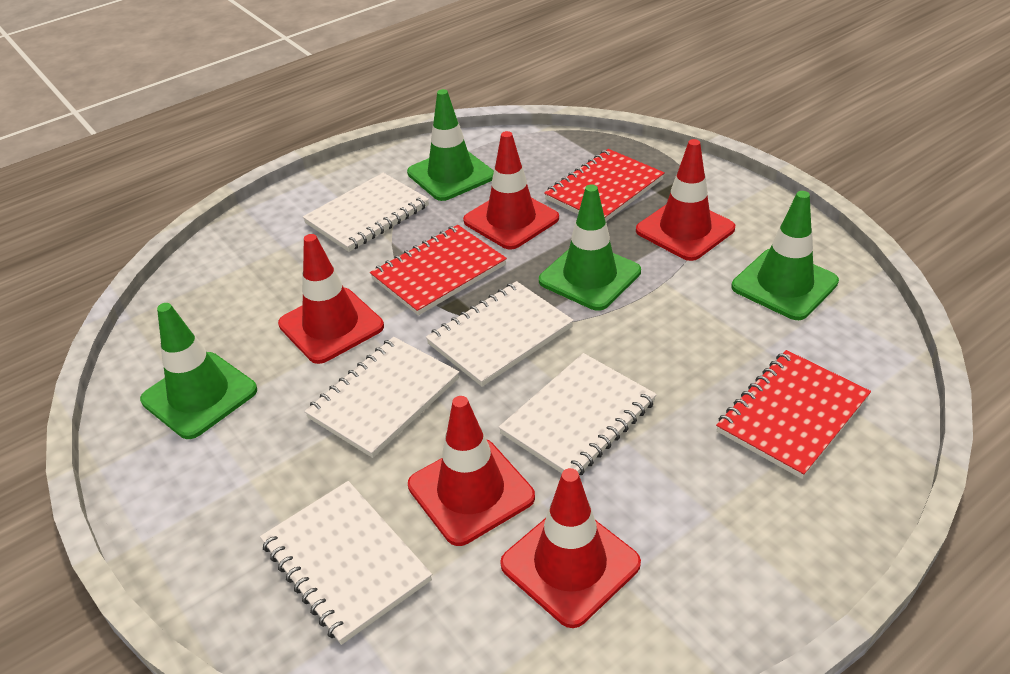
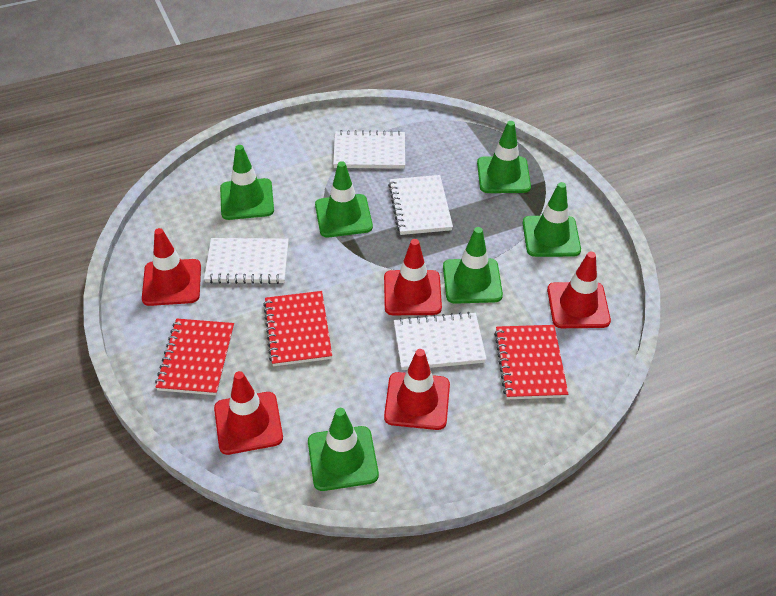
green traffic cone: 4 -> 6
white notebook: 5 -> 4

